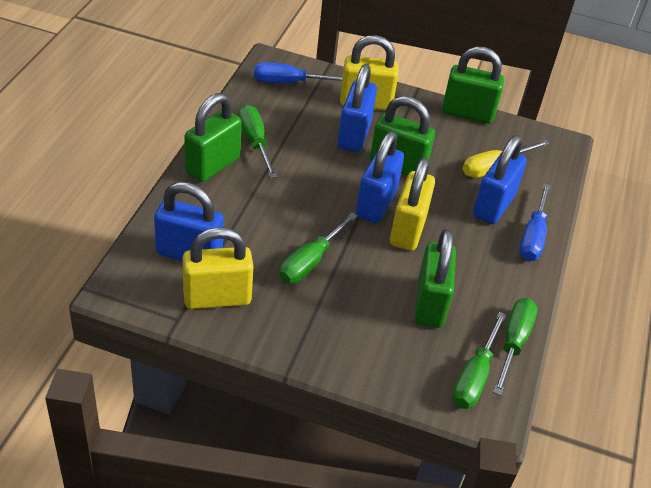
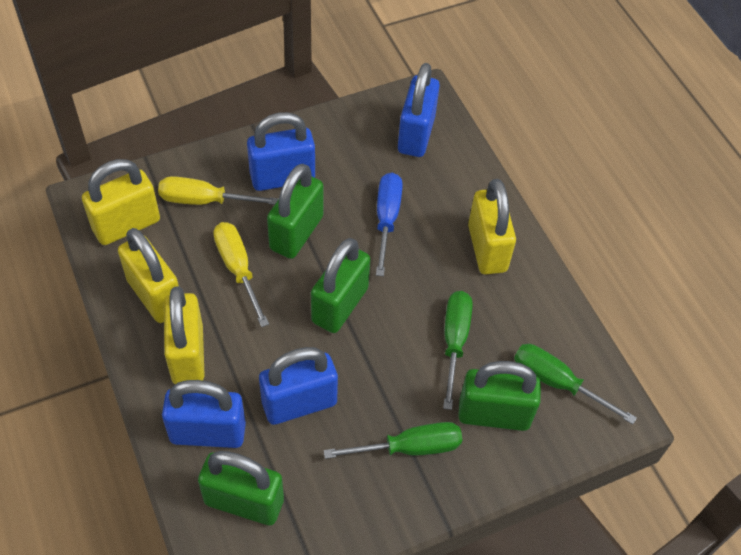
blue screwdriver: 2 -> 1
green screwdriver: 4 -> 3
yellow padlock: 3 -> 4
yellow screwdriver: 1 -> 2

